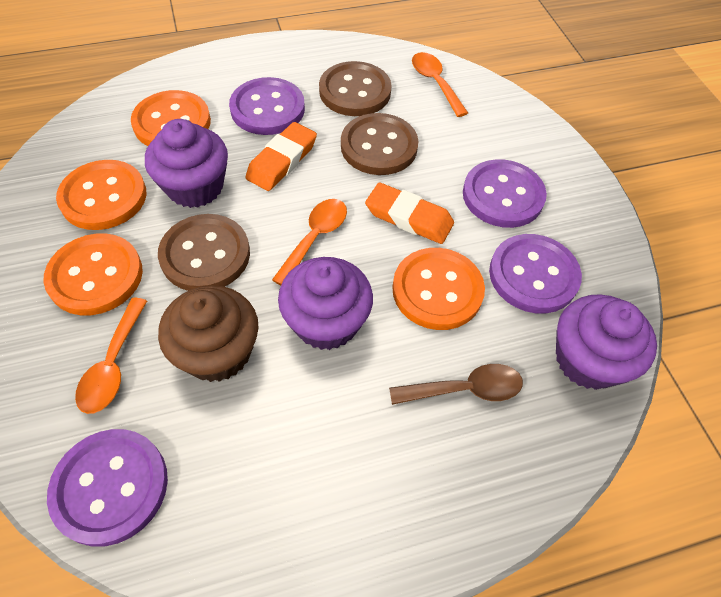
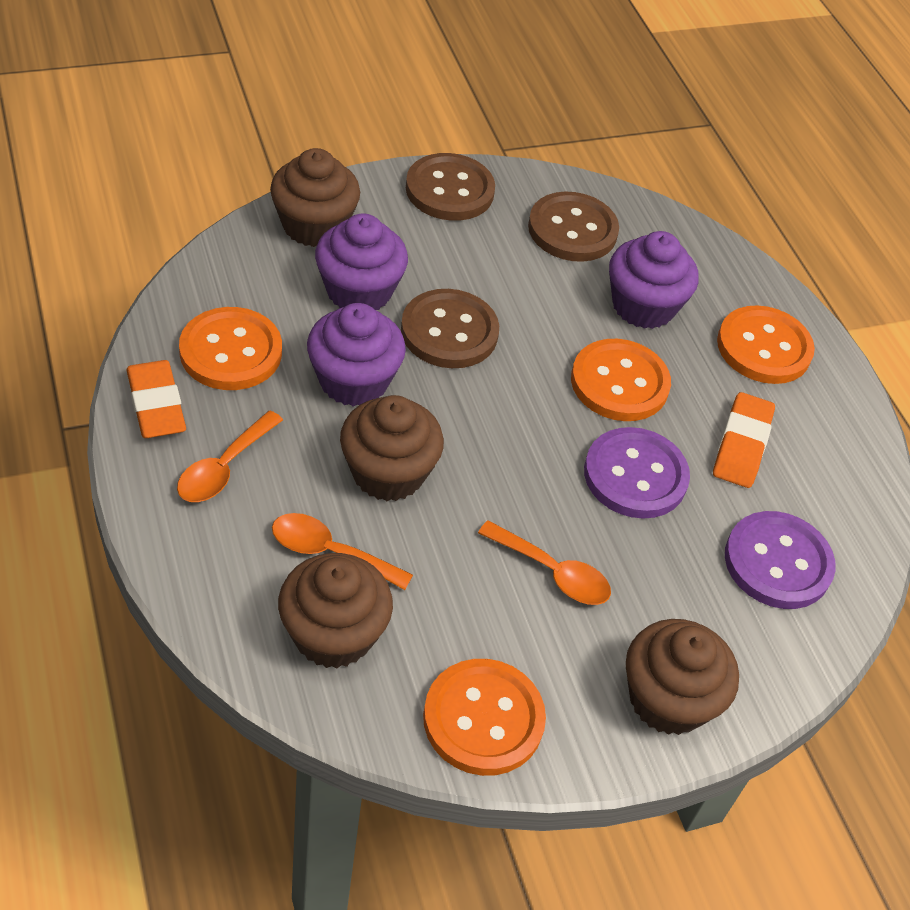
brown cupcake: 1 -> 4
brown spoon: 1 -> 0
purple button: 4 -> 2

